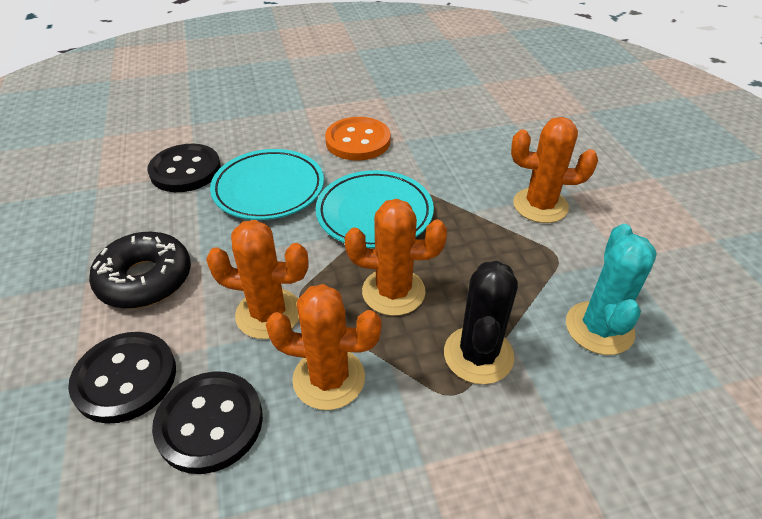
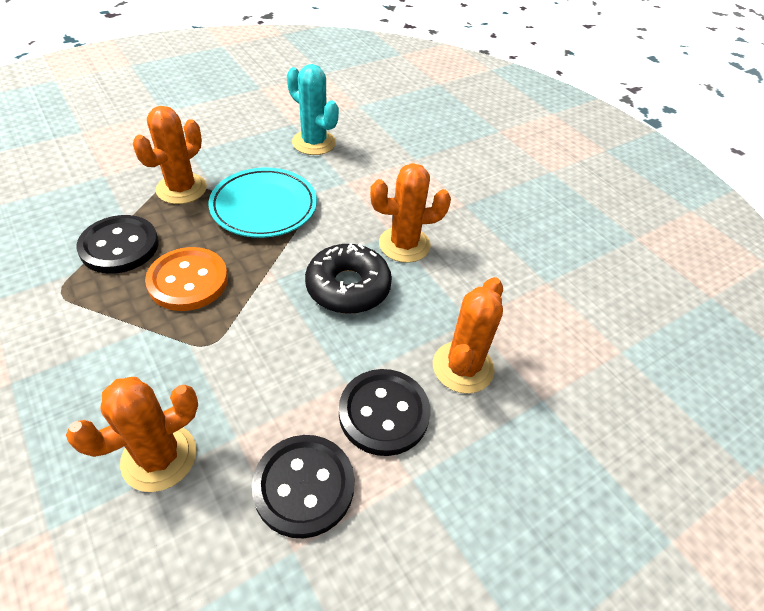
black cactus: 1 -> 0
turquoise plate: 2 -> 1

